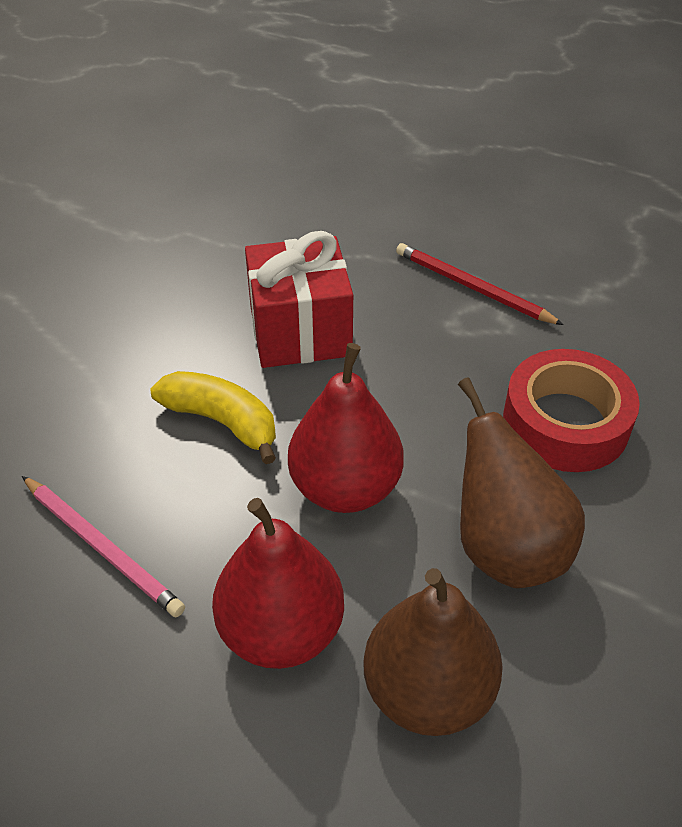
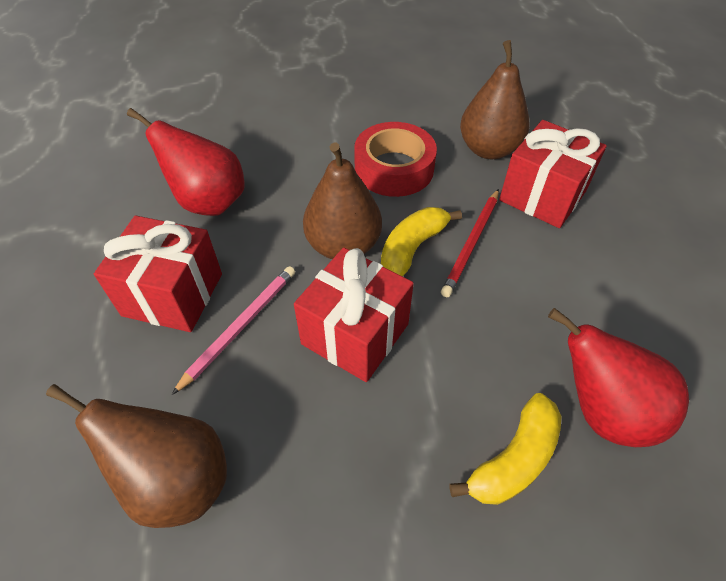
brown pear: 2 -> 3
red gift: 1 -> 3
yellow banana: 1 -> 2

